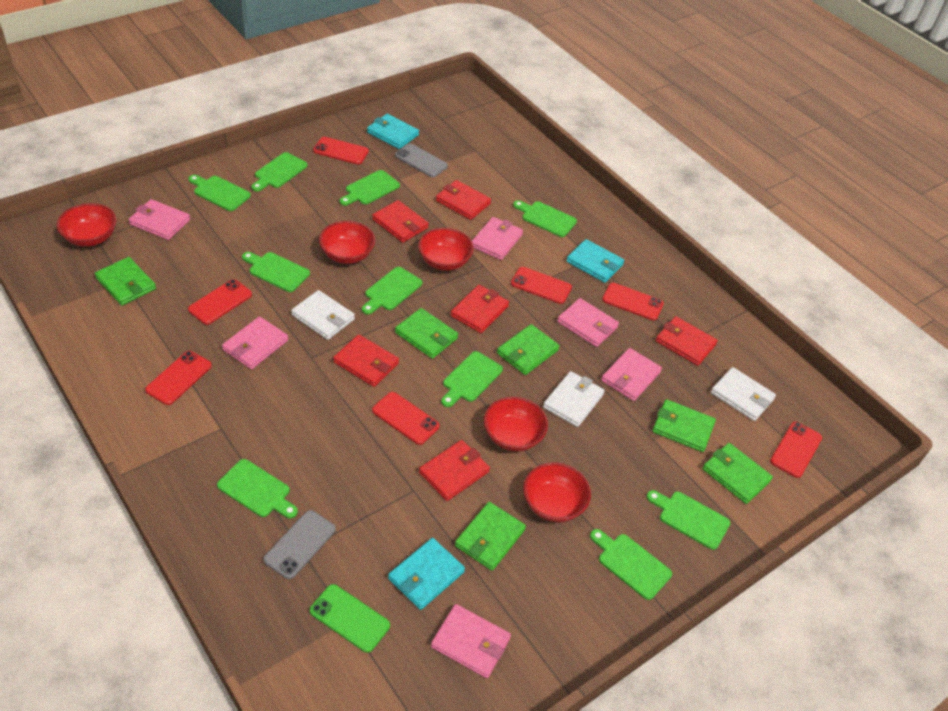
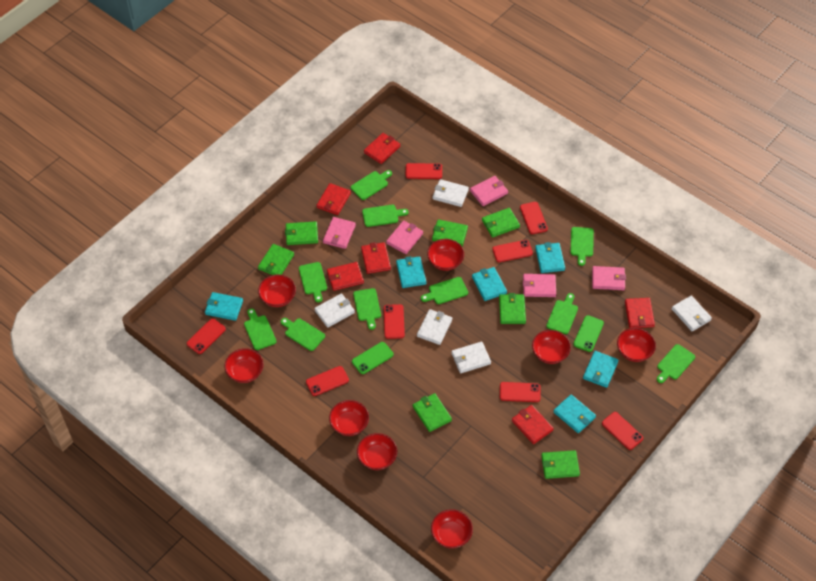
green phone: 1 -> 2
green wallet: 6 -> 7
grey phone: 2 -> 0
pink wallet: 6 -> 5
red bowl: 5 -> 8
red phone: 7 -> 8
turquoise wallet: 3 -> 6
white wallet: 3 -> 5

